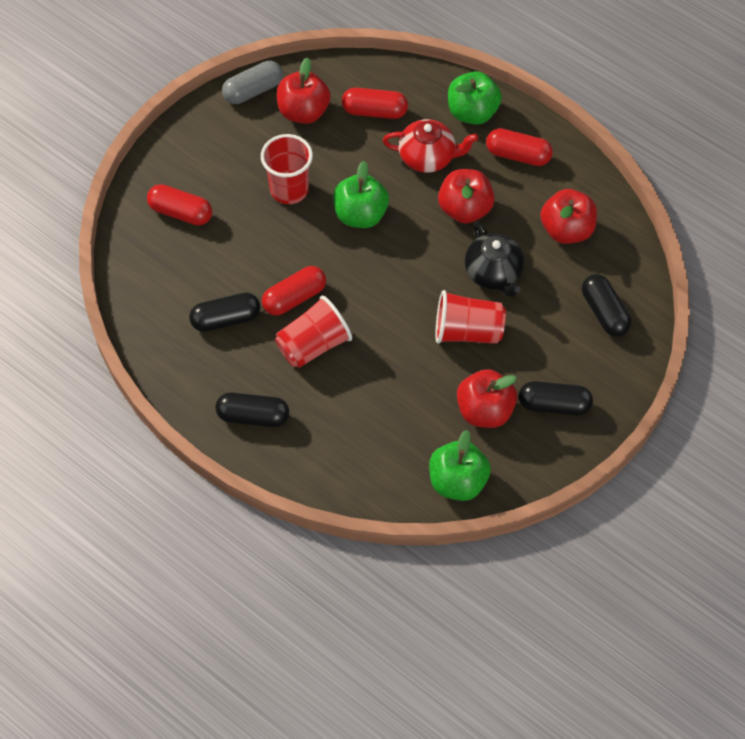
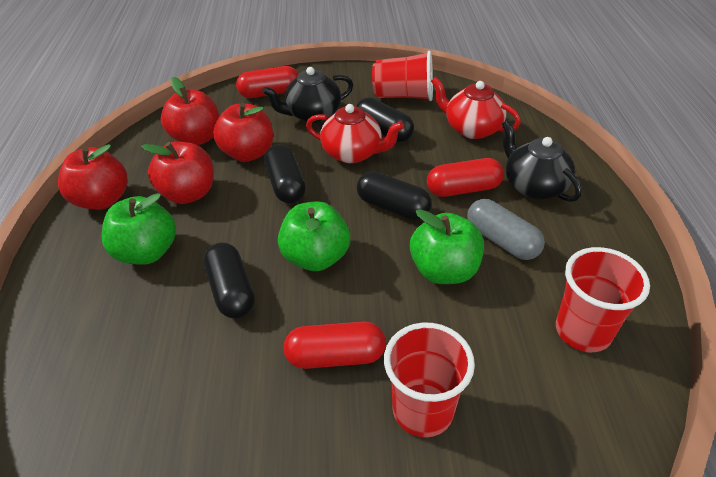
black teapot: 1 -> 2
red capsule: 4 -> 3
red teapot: 1 -> 2

